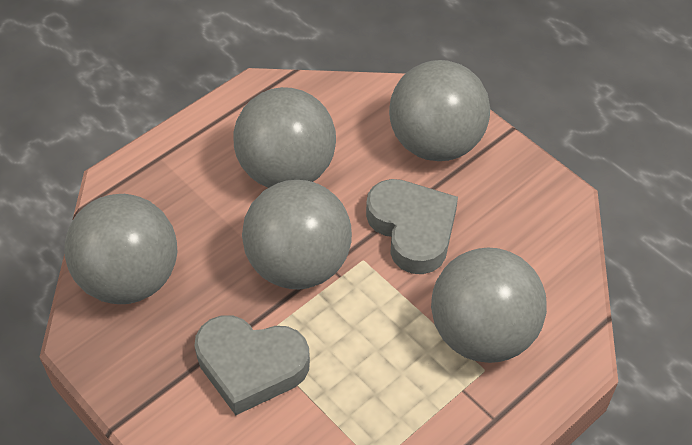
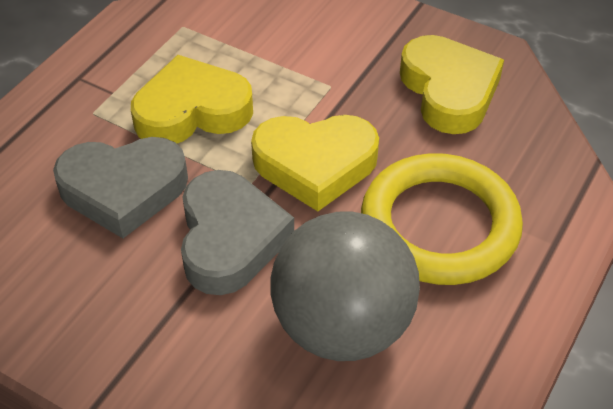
grey ball: 5 -> 1
yellow heart: 0 -> 3
yellow ring: 0 -> 1

